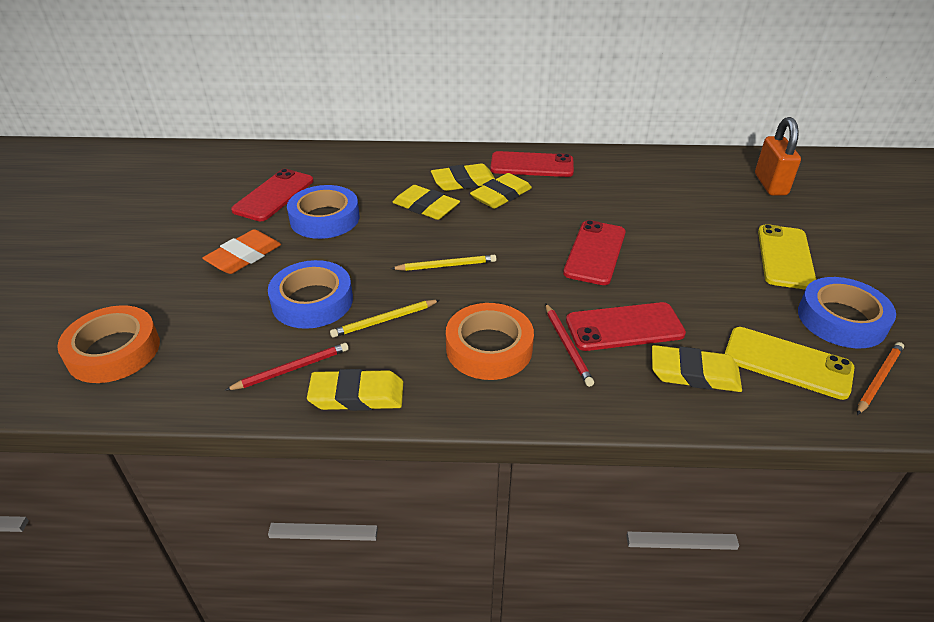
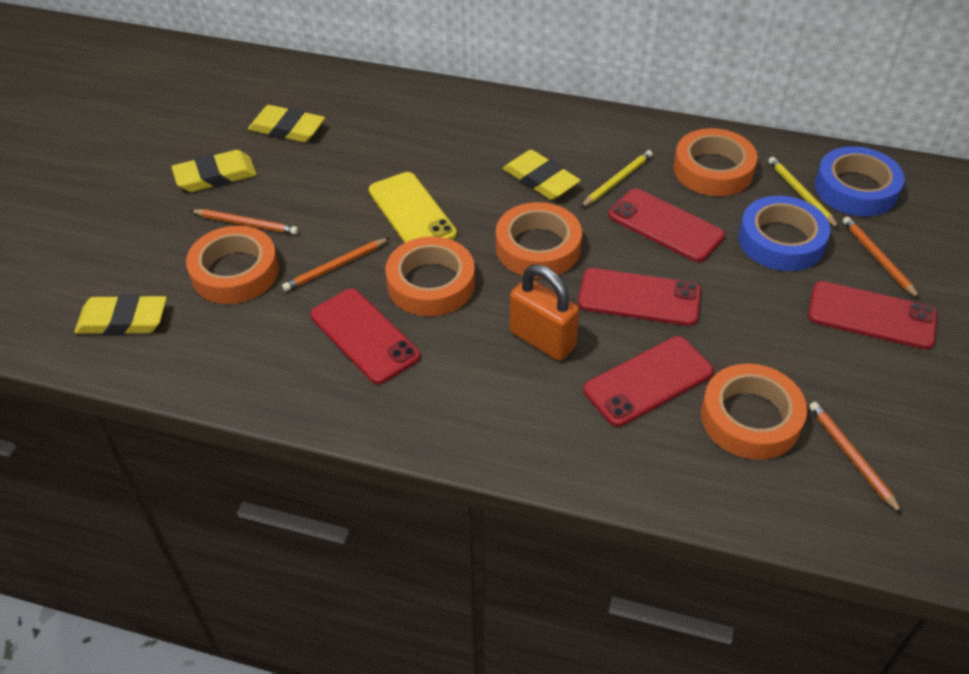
blue tape: 3 -> 2
orange eraser: 1 -> 0
orange pencil: 1 -> 4
orange tape: 2 -> 5
red pencil: 2 -> 0
red phone: 4 -> 5
yellow eraser: 5 -> 4
yellow phone: 2 -> 1

